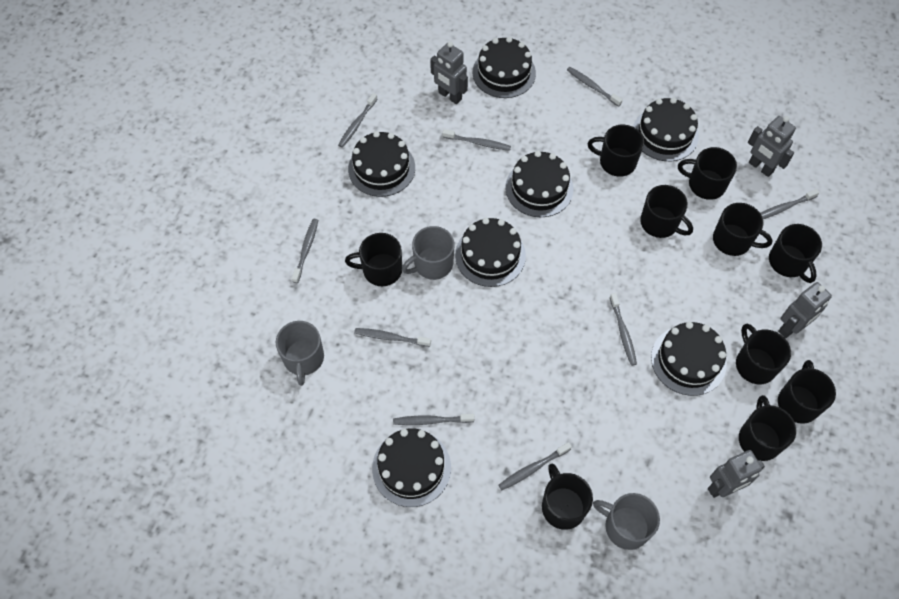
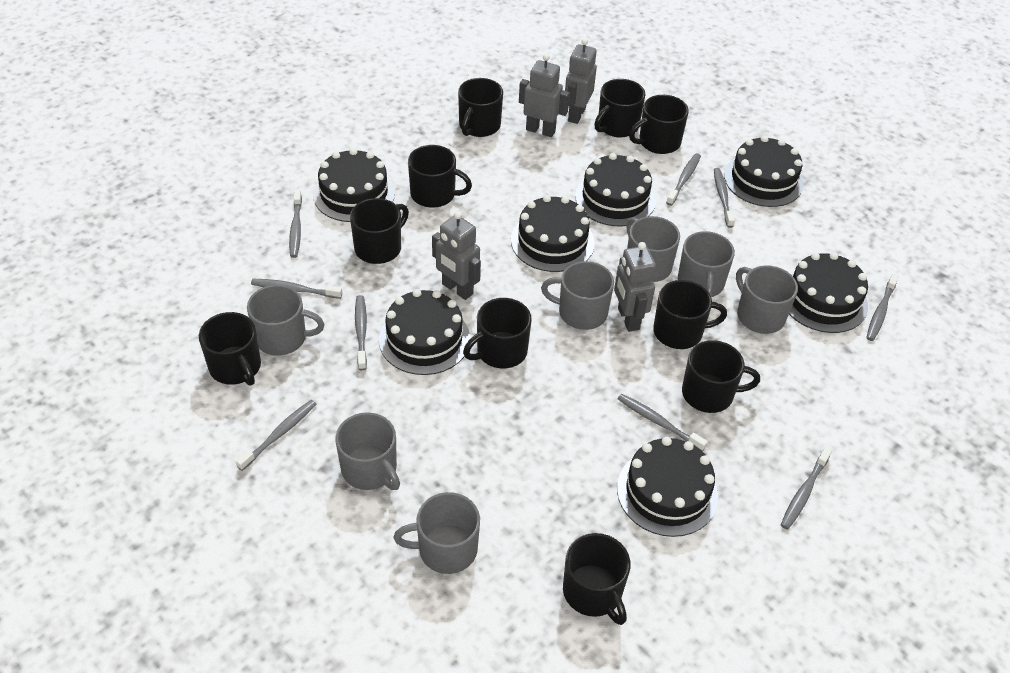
grey mug: 3 -> 7

